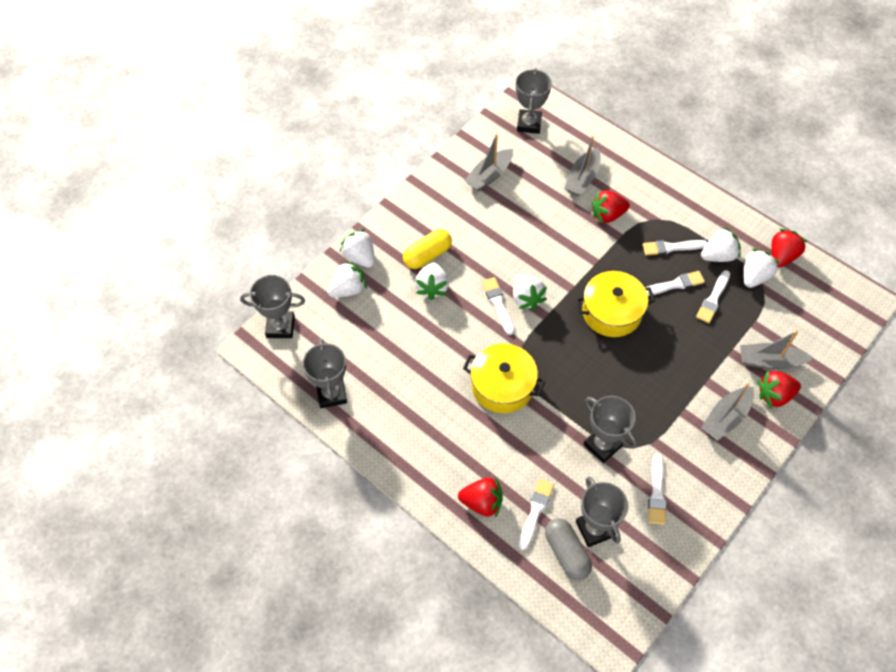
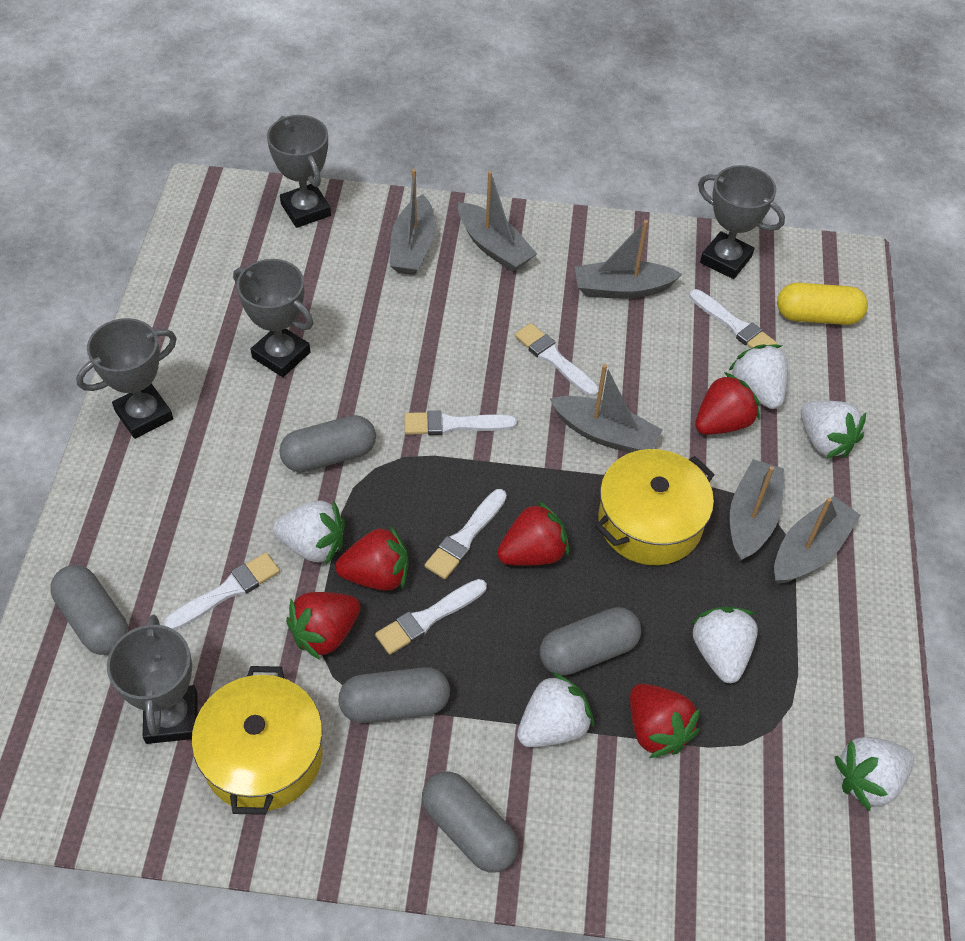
grey boat: 4 -> 6
grey capsule: 1 -> 5
red strawberry: 4 -> 5

